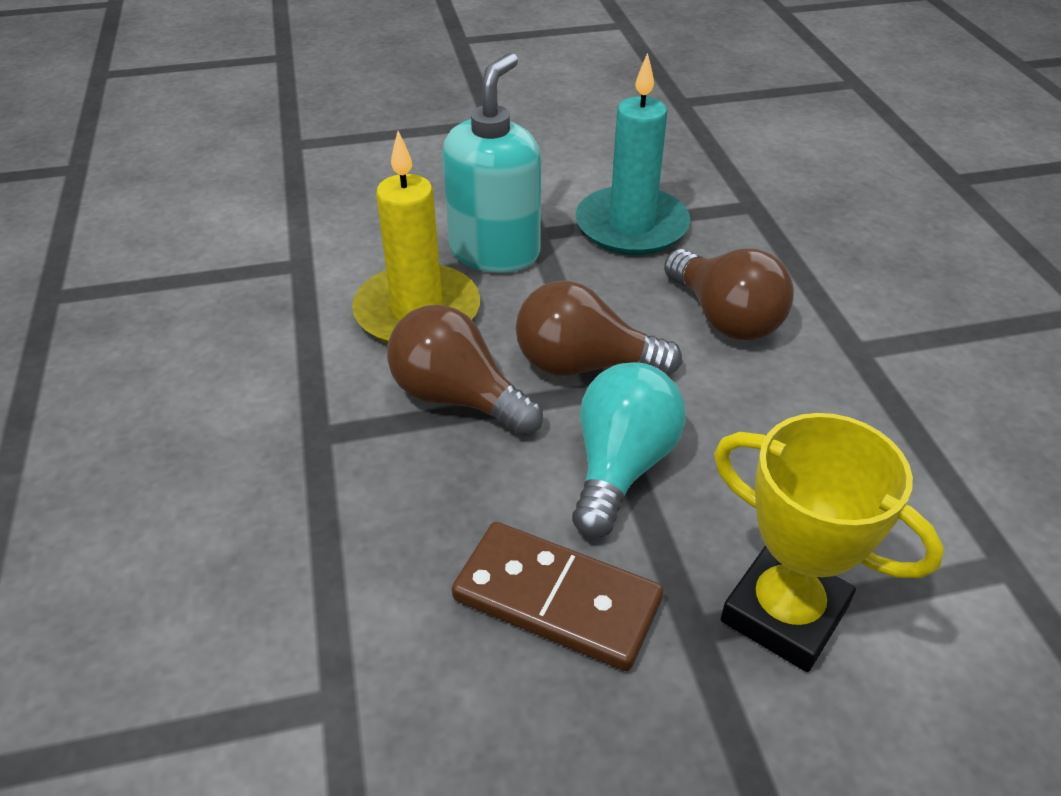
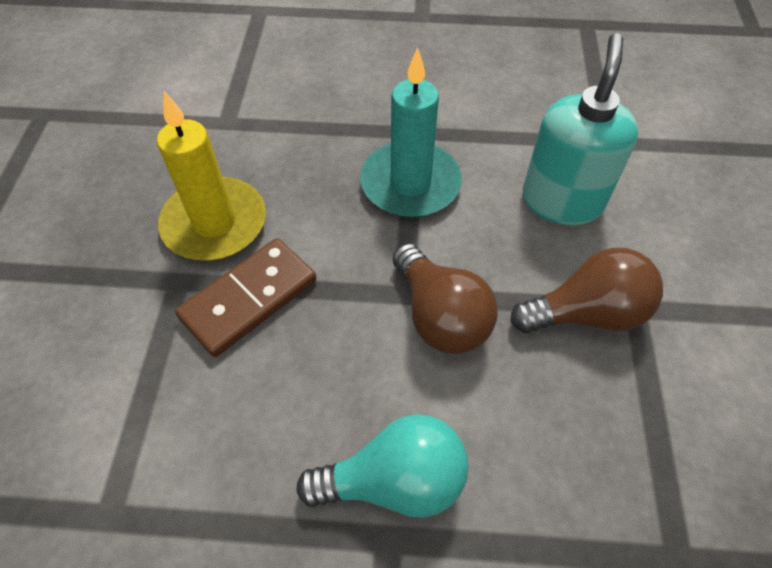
brown light bulb: 3 -> 2
yellow trophy: 1 -> 0

